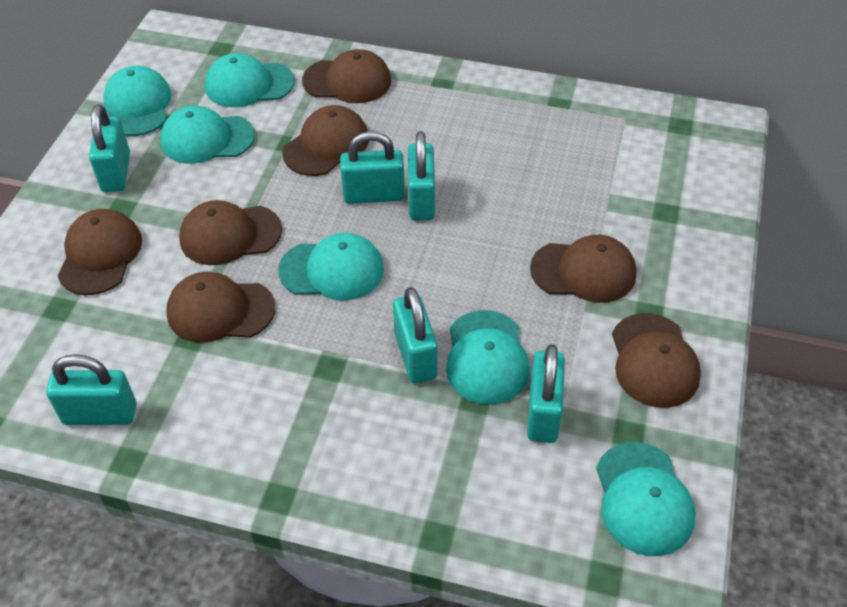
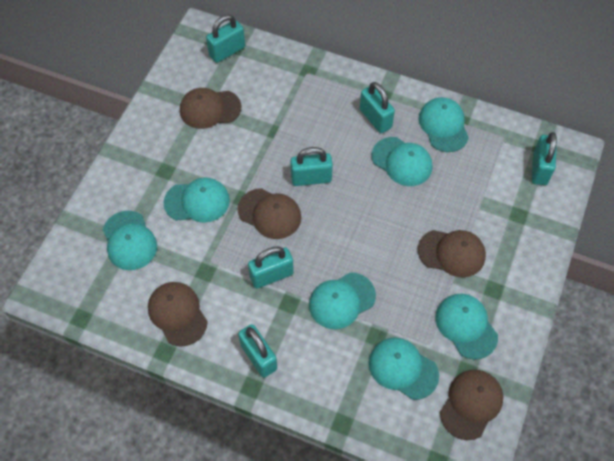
brown cap: 7 -> 5
turquoise cap: 6 -> 7

